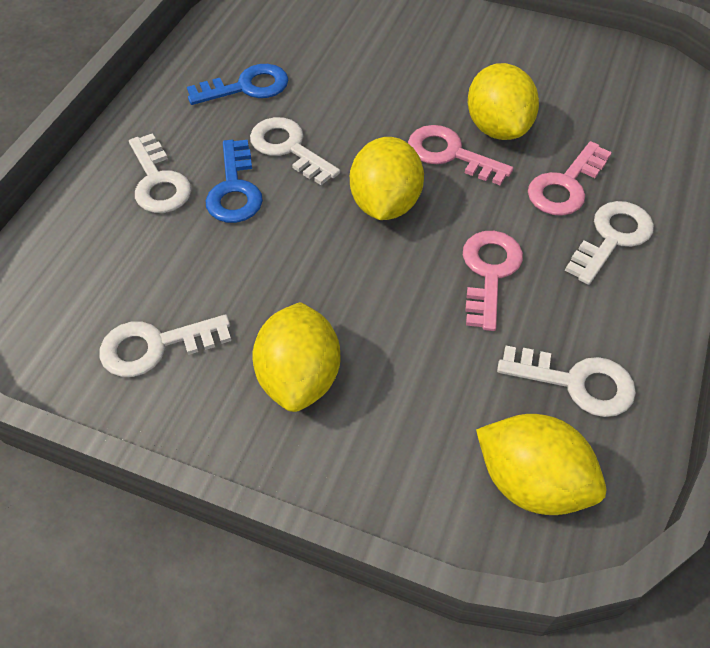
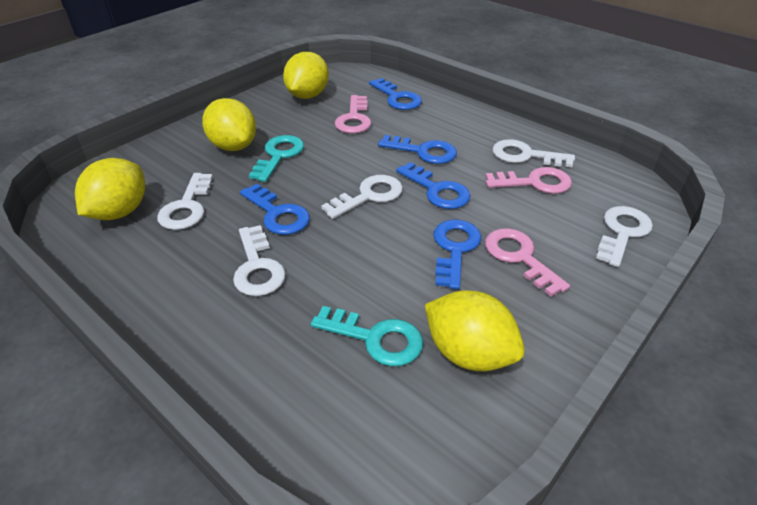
blue key: 2 -> 5
turquoise key: 0 -> 2

